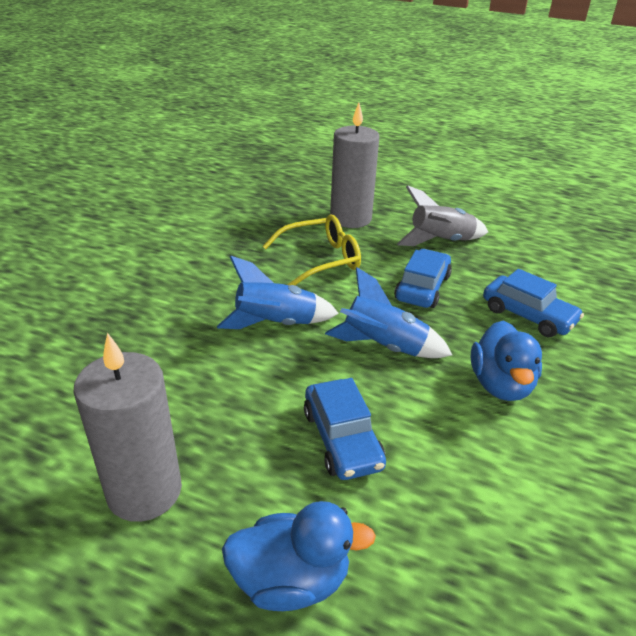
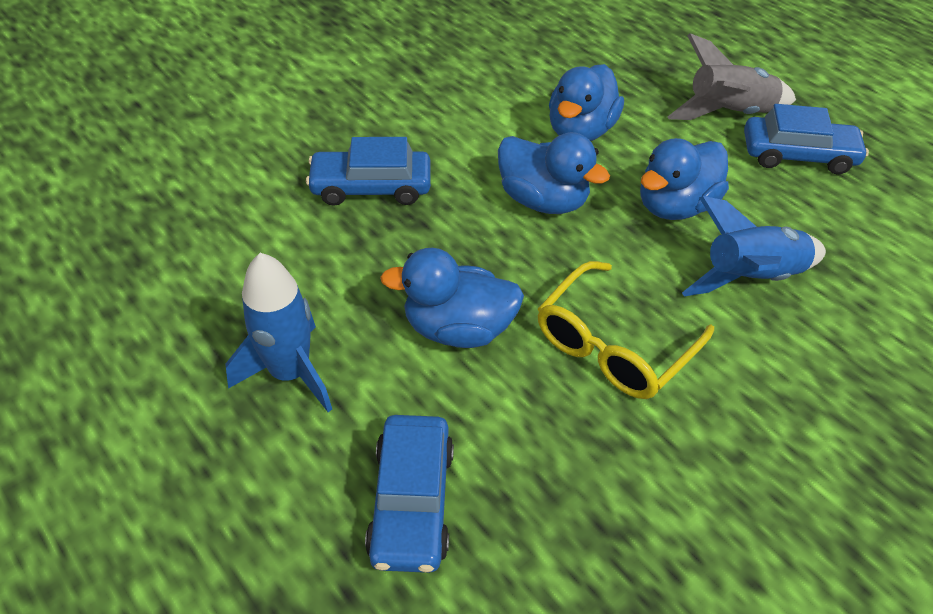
blue duck: 2 -> 4
grey candle: 2 -> 0

